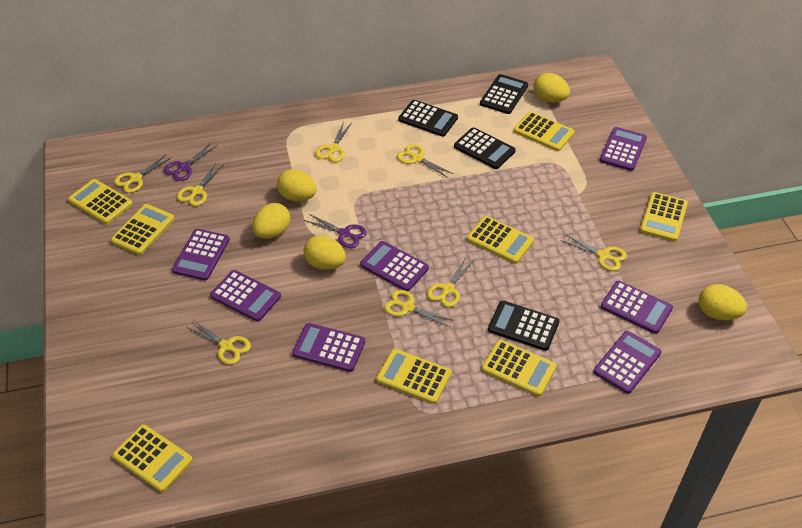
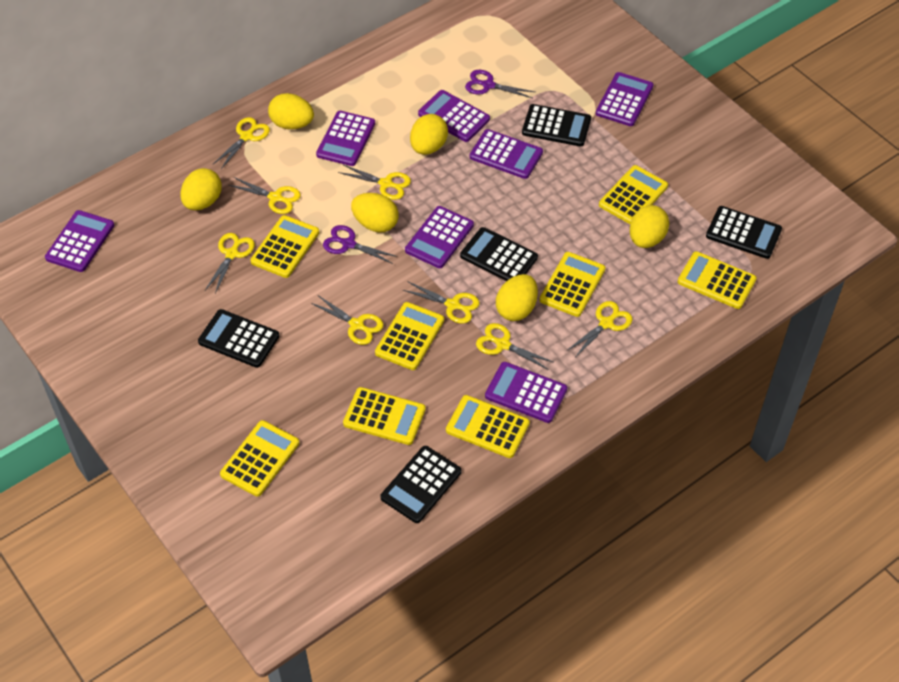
black calculator: 4 -> 5
yellow egg: 5 -> 6

